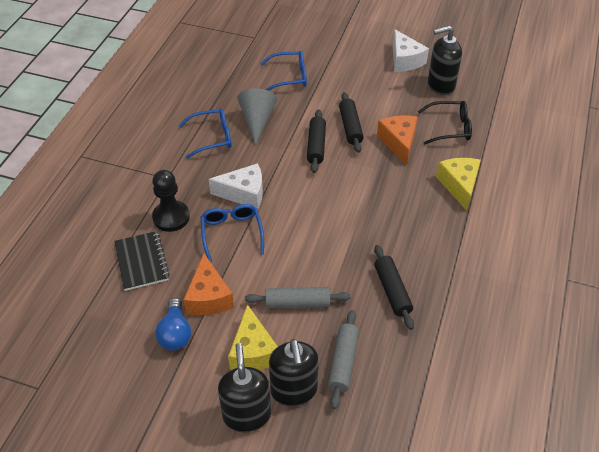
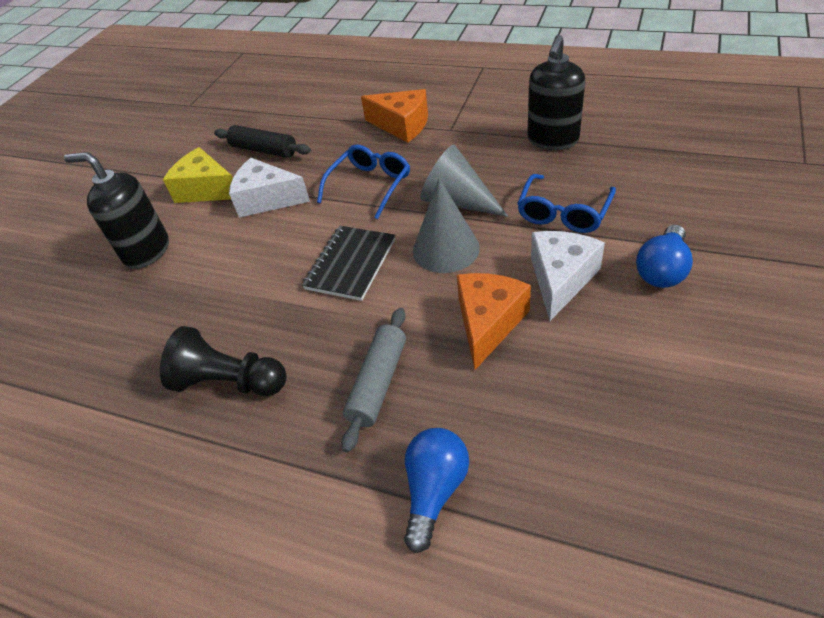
black glasses: 1 -> 0
black rolling pin: 3 -> 1
black soap dispenser: 3 -> 2
blue glasses: 3 -> 2
blue light bulb: 1 -> 2
grey cone: 1 -> 2
grey rolling pin: 2 -> 1
yellow cheese: 2 -> 1

